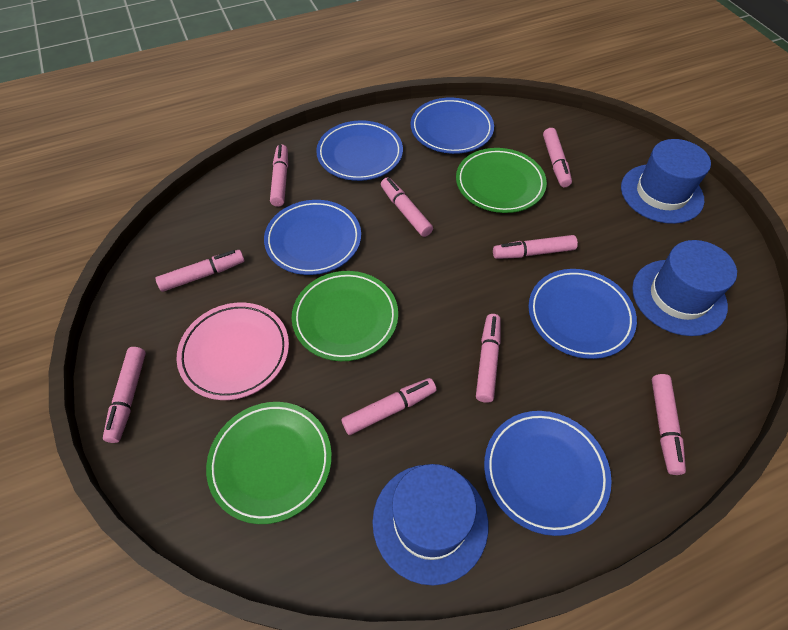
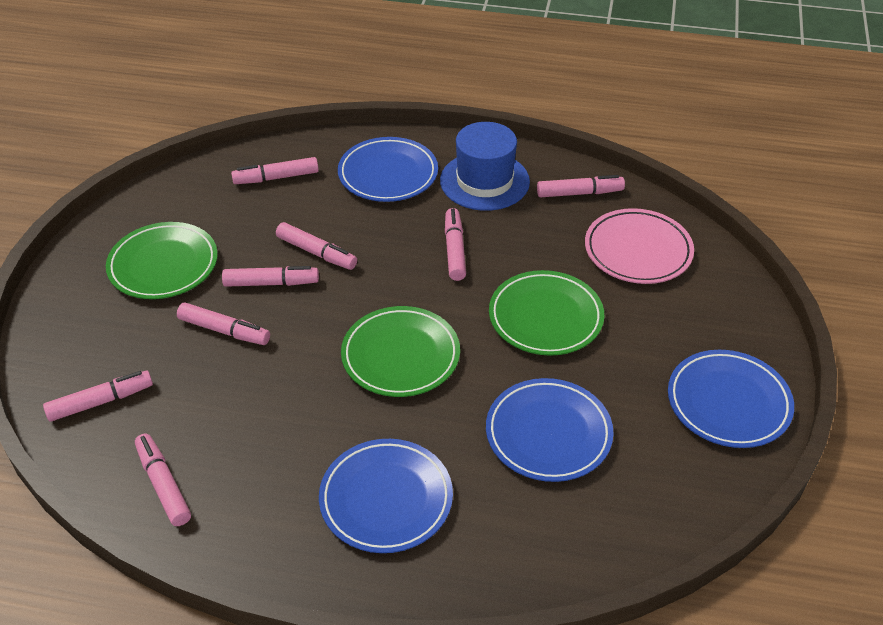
blue hat: 3 -> 1
blue plate: 5 -> 4
pink marker: 9 -> 8

